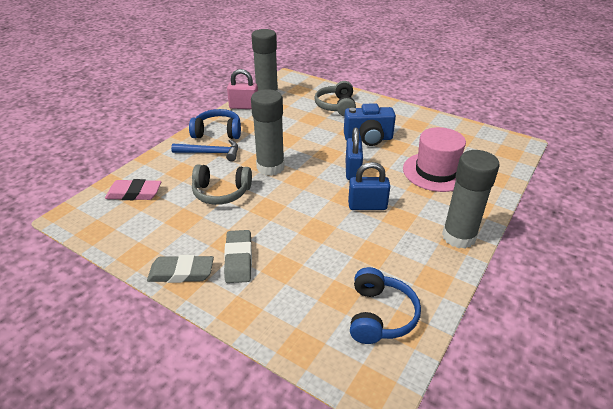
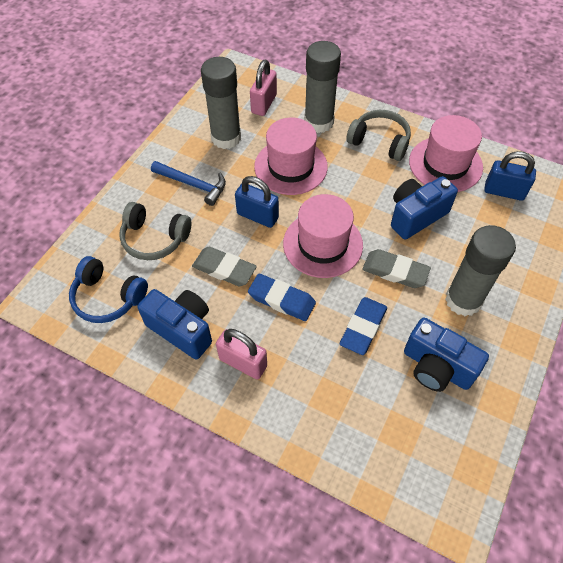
blue camera: 1 -> 3
blue eraser: 0 -> 2
blue headphones: 2 -> 1
pink eraser: 1 -> 0
pink hat: 1 -> 3
pink padlock: 1 -> 2

